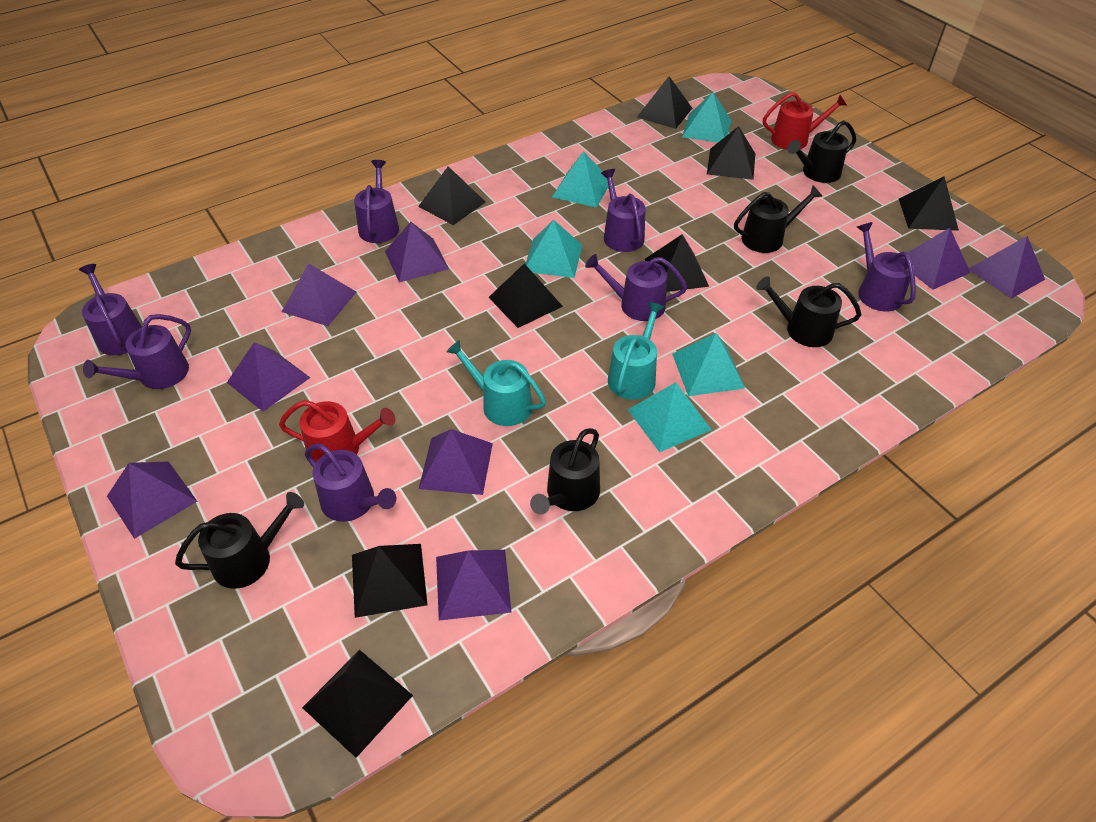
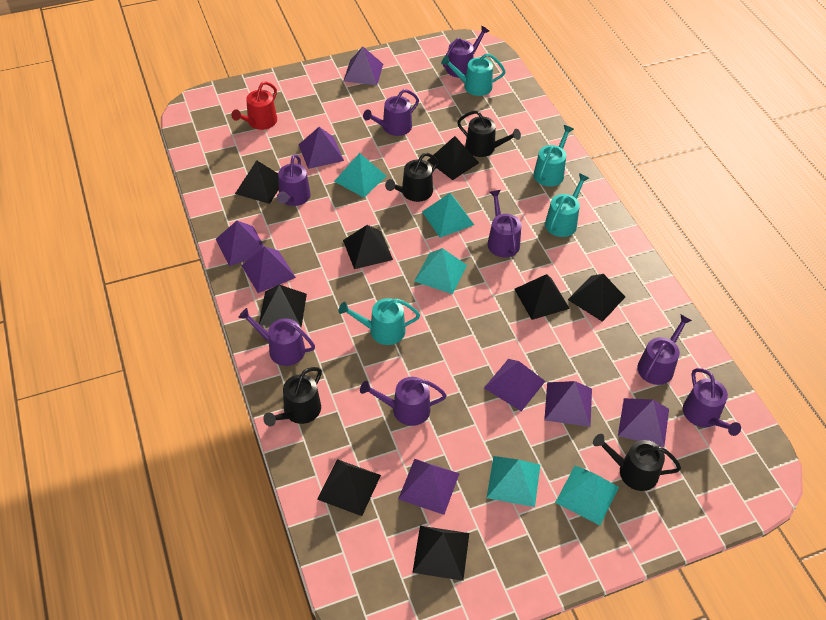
black watering can: 5 -> 4
purple watering can: 7 -> 8
red watering can: 2 -> 1
turquoise watering can: 2 -> 4

